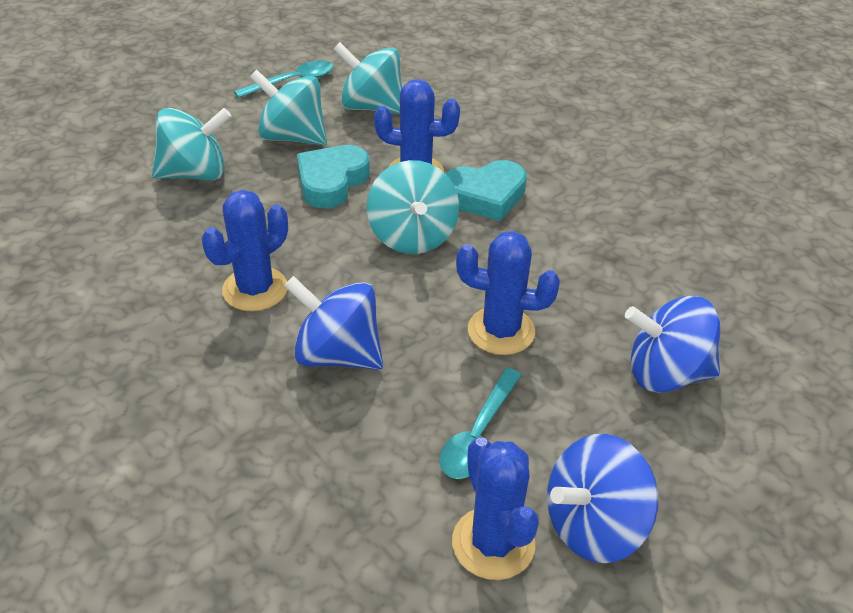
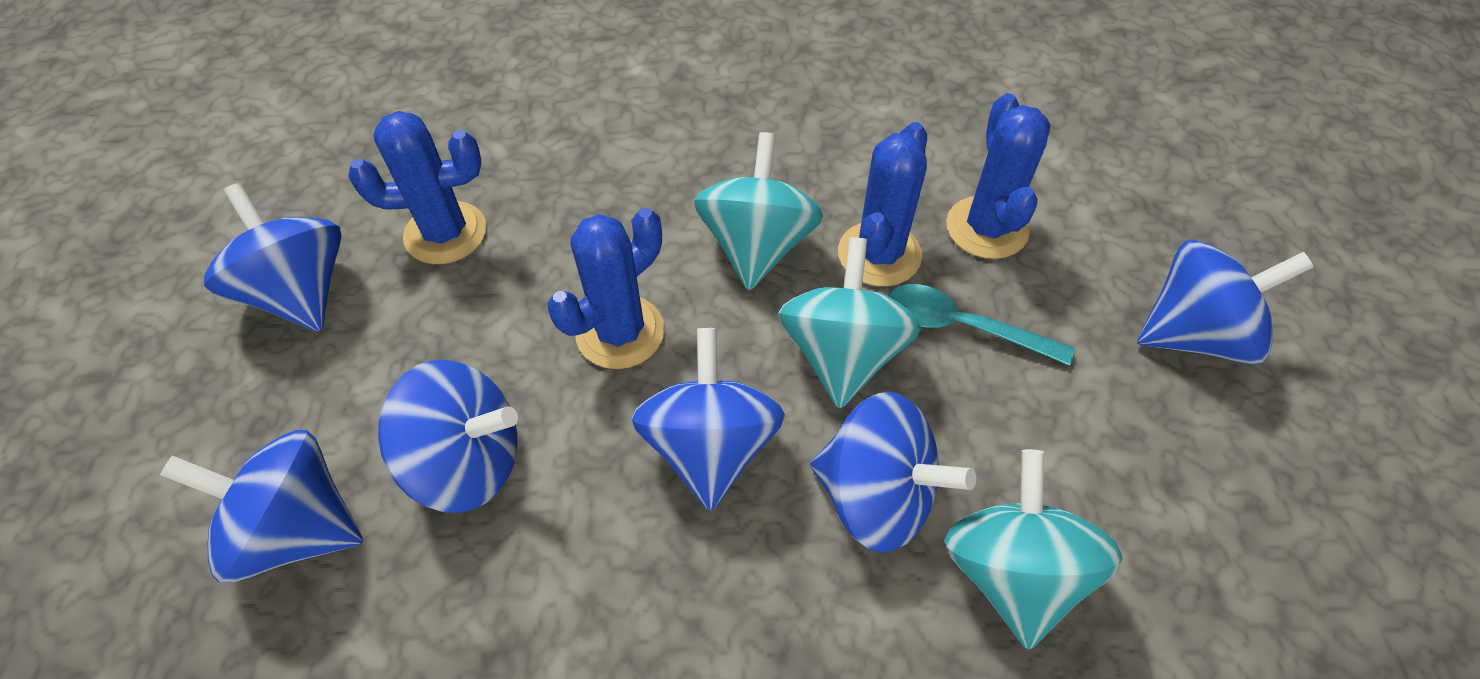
blue spinning top: 3 -> 6
turquoise heart: 2 -> 0
turquoise spinning top: 4 -> 3
turquoise spoon: 2 -> 1

